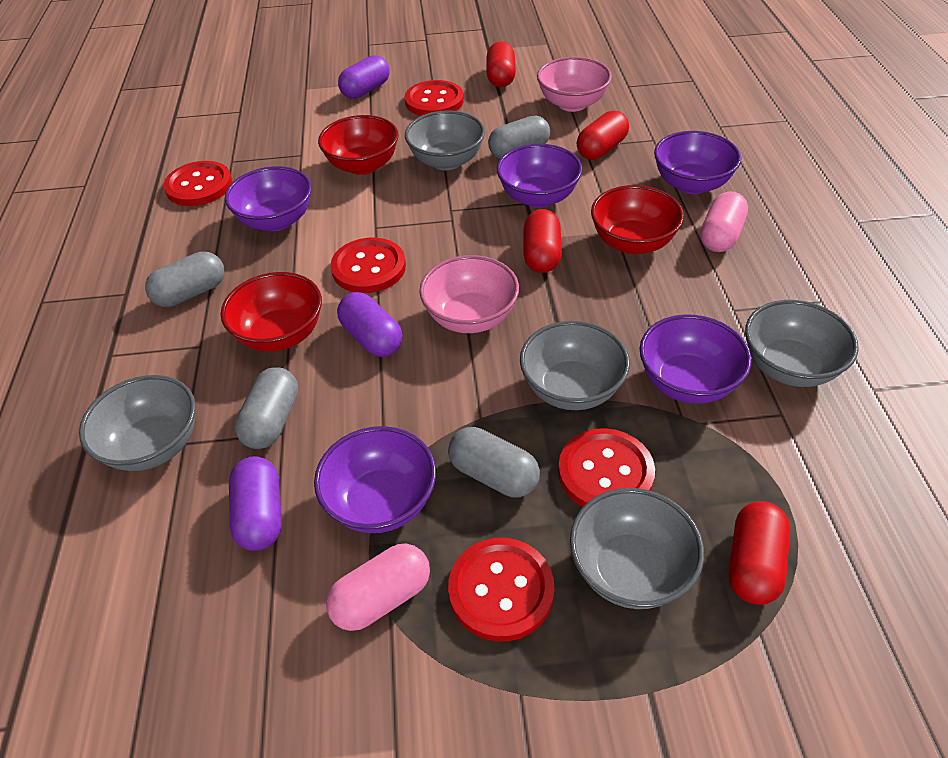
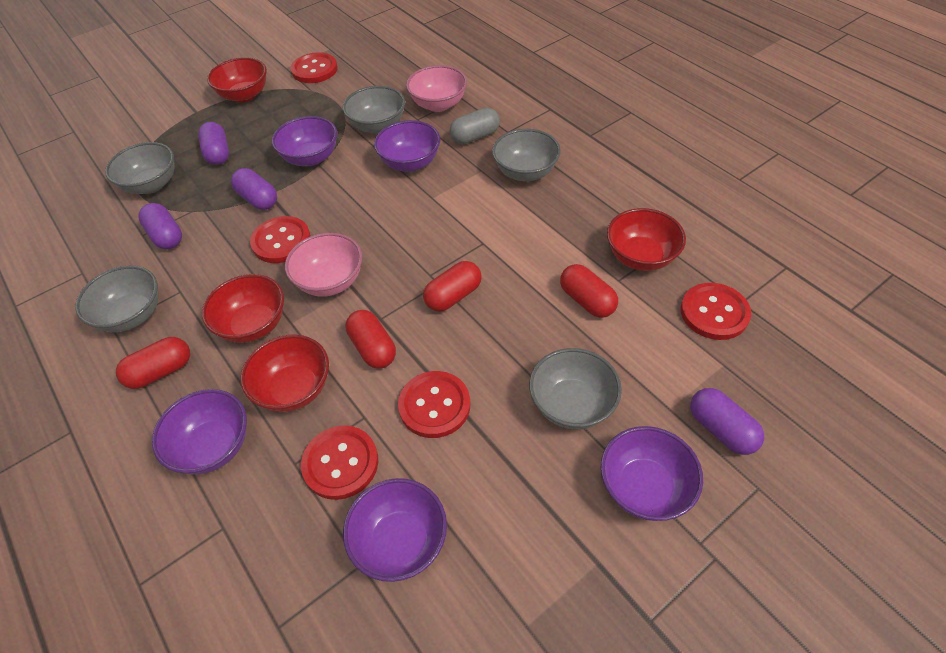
grey capsule: 4 -> 1
pink capsule: 2 -> 0
purple capsule: 3 -> 4
red bowl: 3 -> 4

